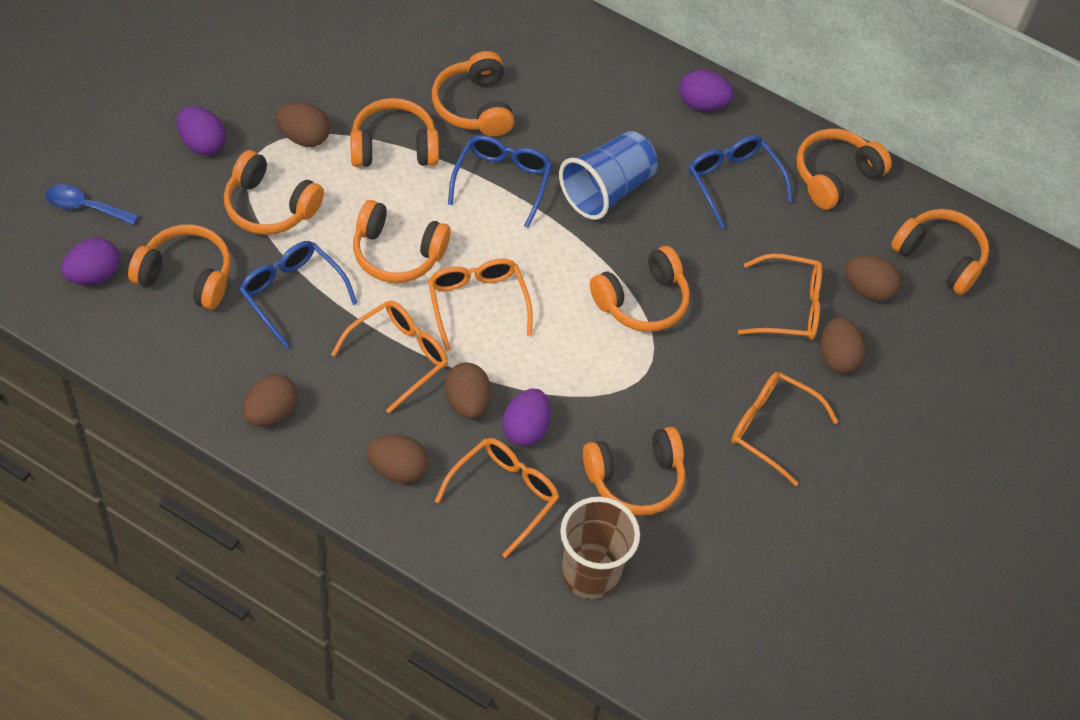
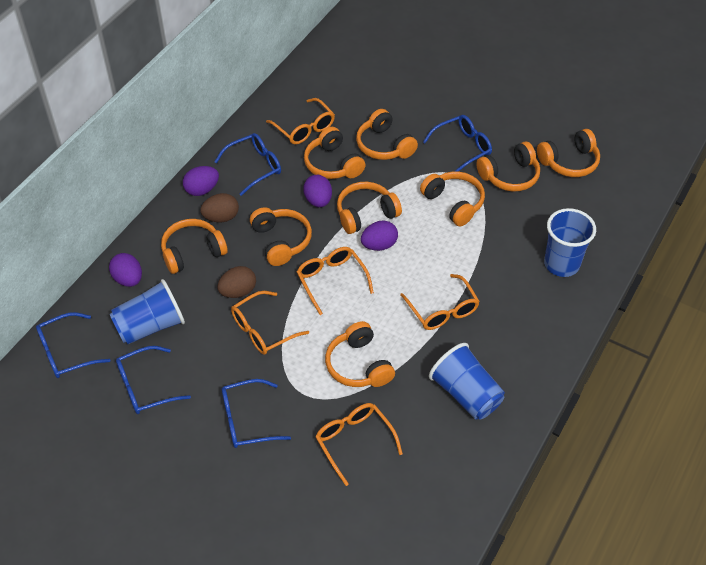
blue cup: 1 -> 3
blue glasses: 3 -> 5
blue spoon: 1 -> 0
brown cup: 1 -> 0
brown egg: 6 -> 2

